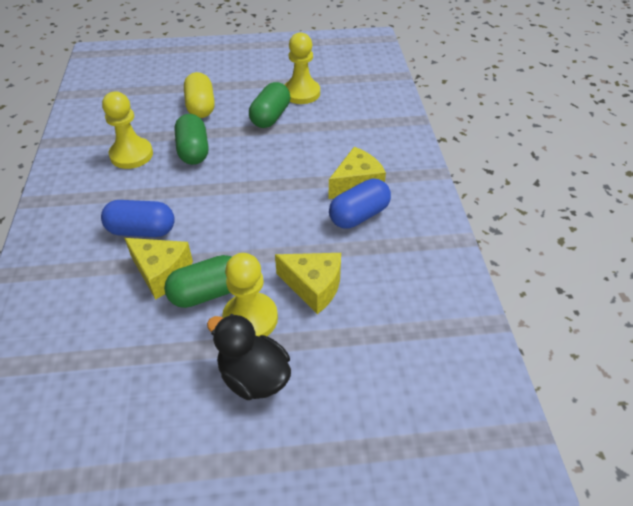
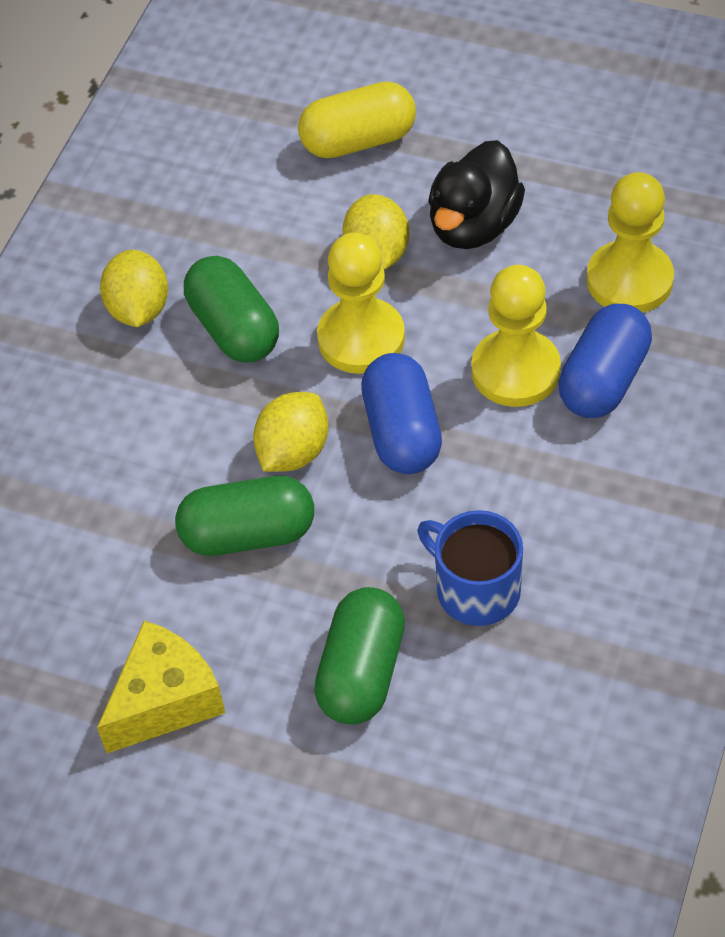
blue mug: 0 -> 1
yellow cheese: 3 -> 1
yellow lemon: 0 -> 3

